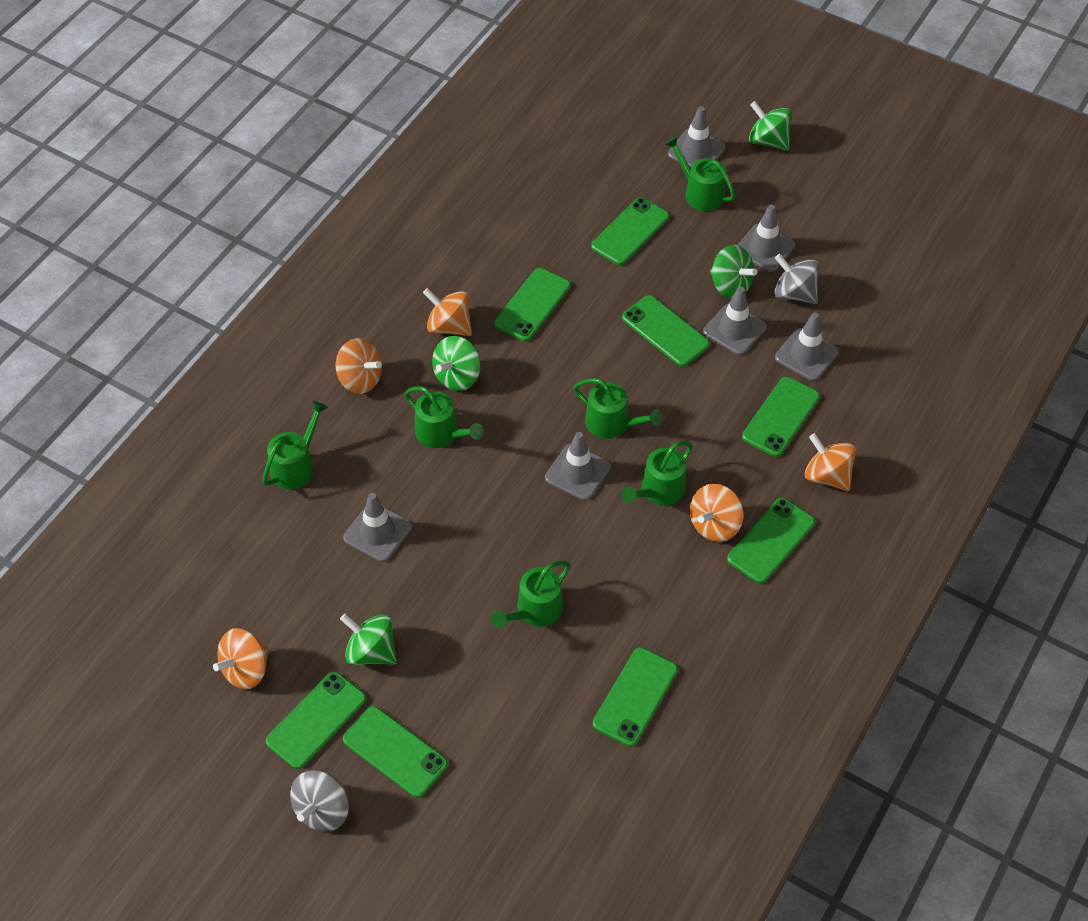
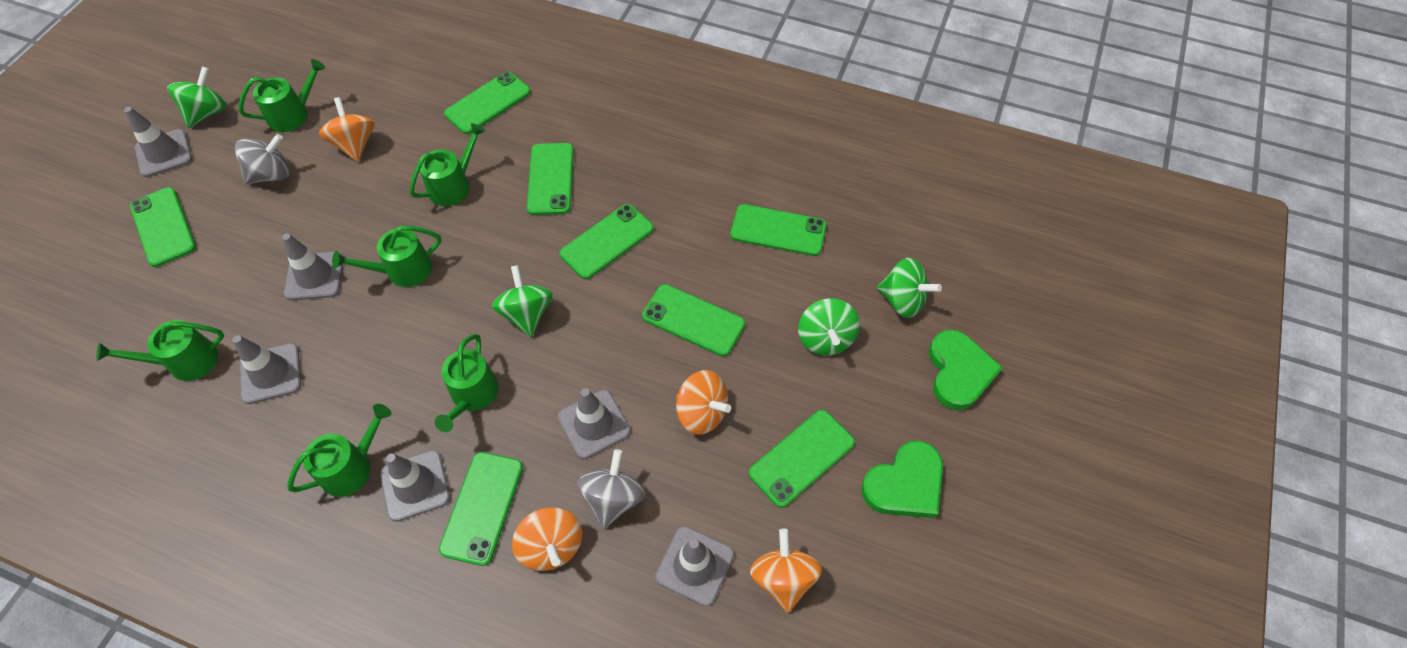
green heart: 0 -> 2
orange spinning top: 5 -> 4

